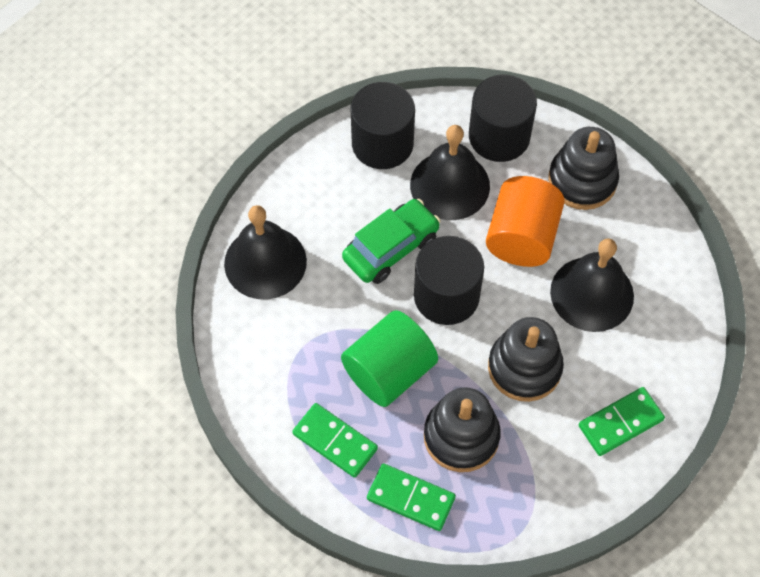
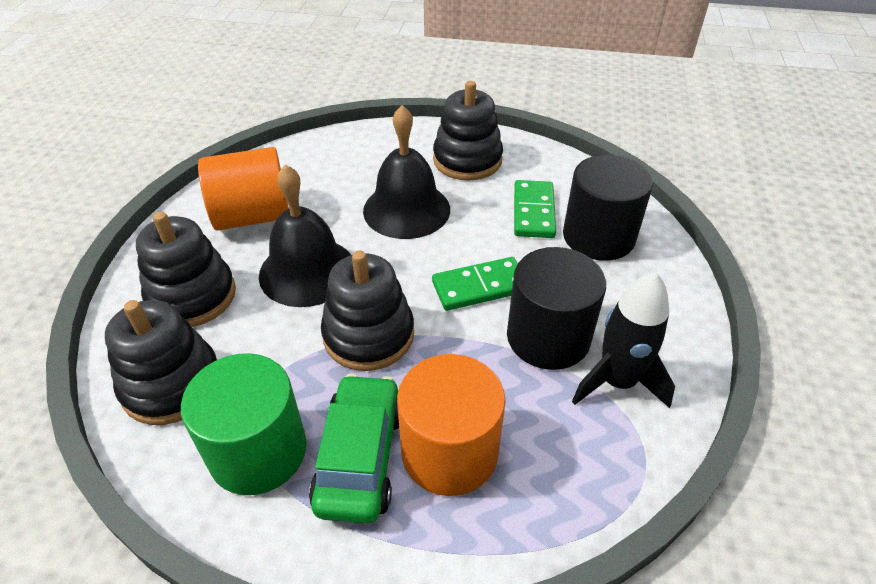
black bell: 3 -> 2
black cylinder: 3 -> 2
black rocket: 0 -> 1
black stacking toy: 3 -> 4
green domino: 3 -> 2
orange cylinder: 1 -> 2

